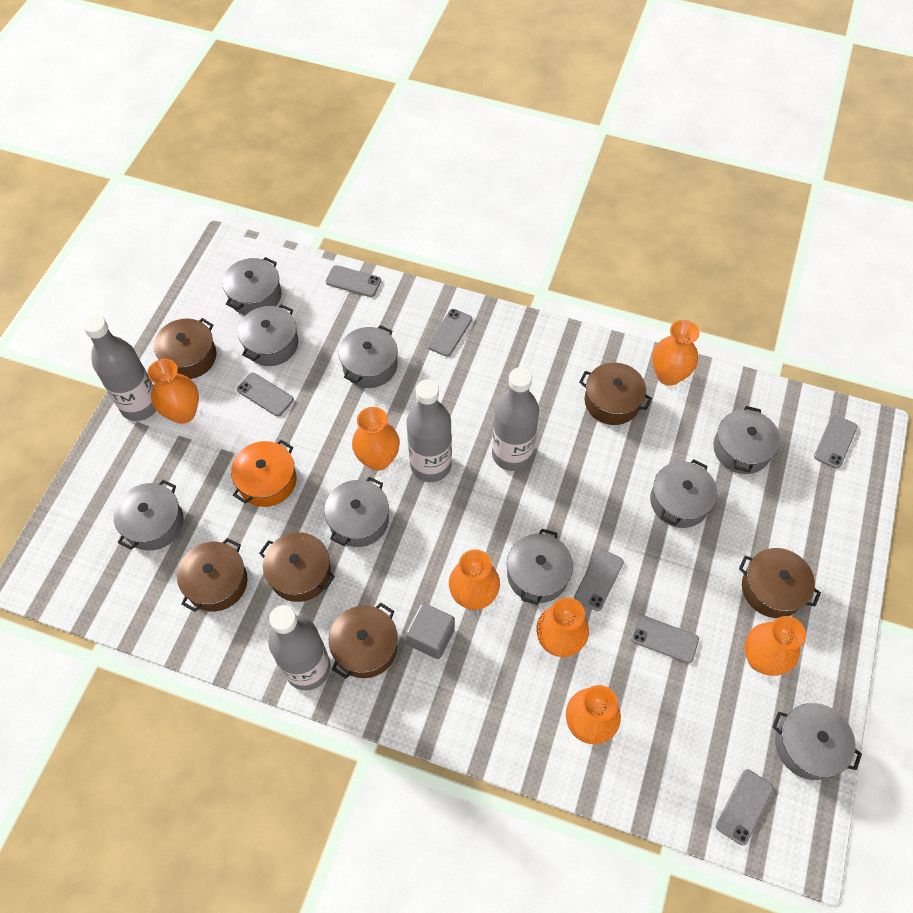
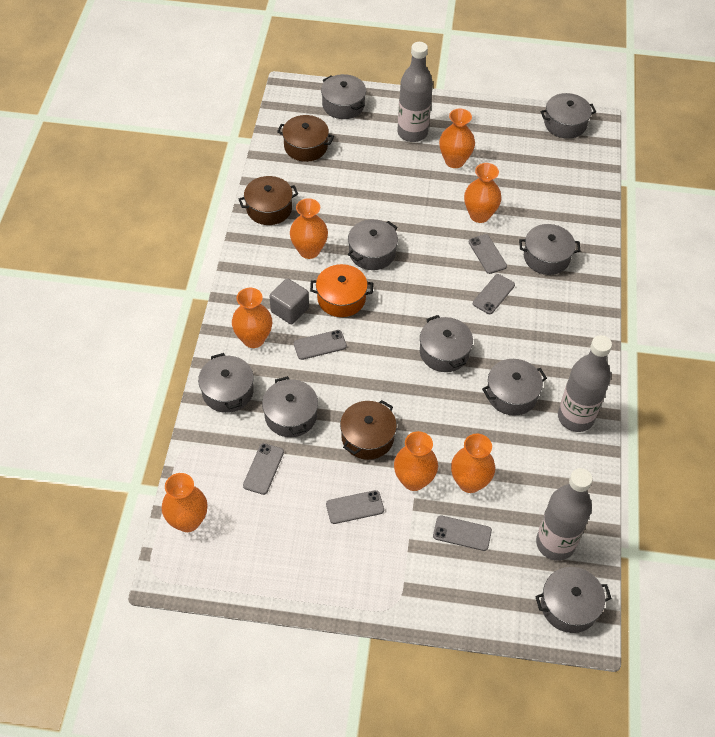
brown pot: 6 -> 3
grey bottle: 4 -> 3
grey phone: 7 -> 6

